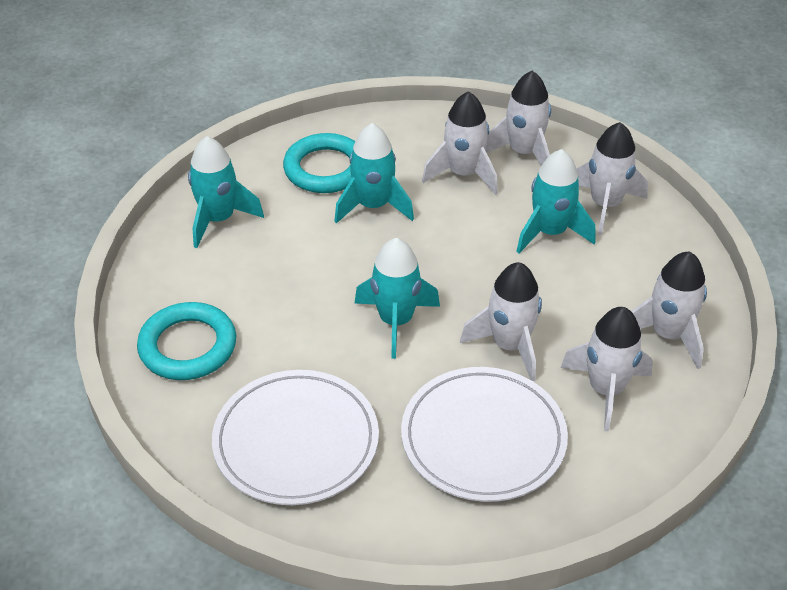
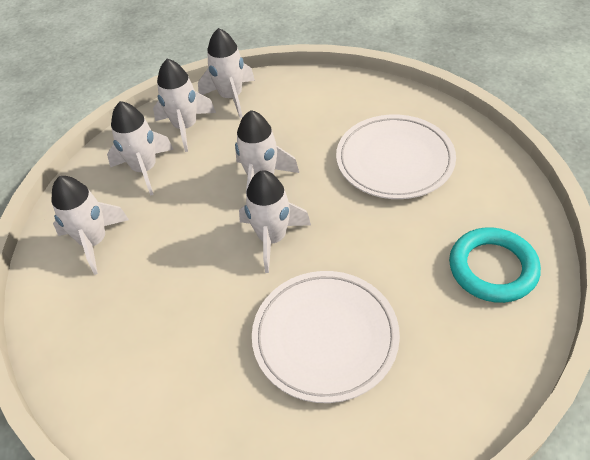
turquoise ring: 2 -> 1
turquoise rocket: 4 -> 0

